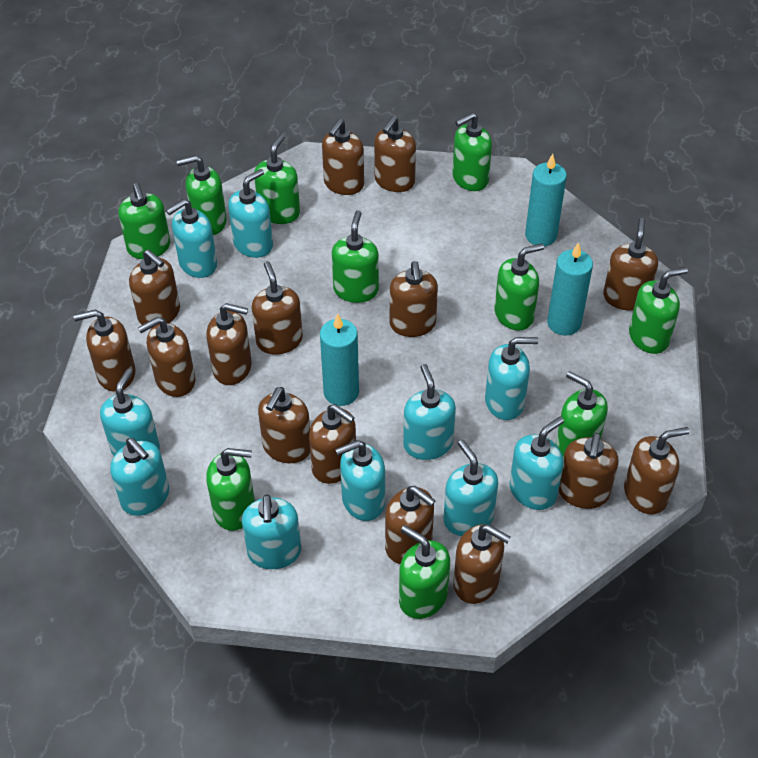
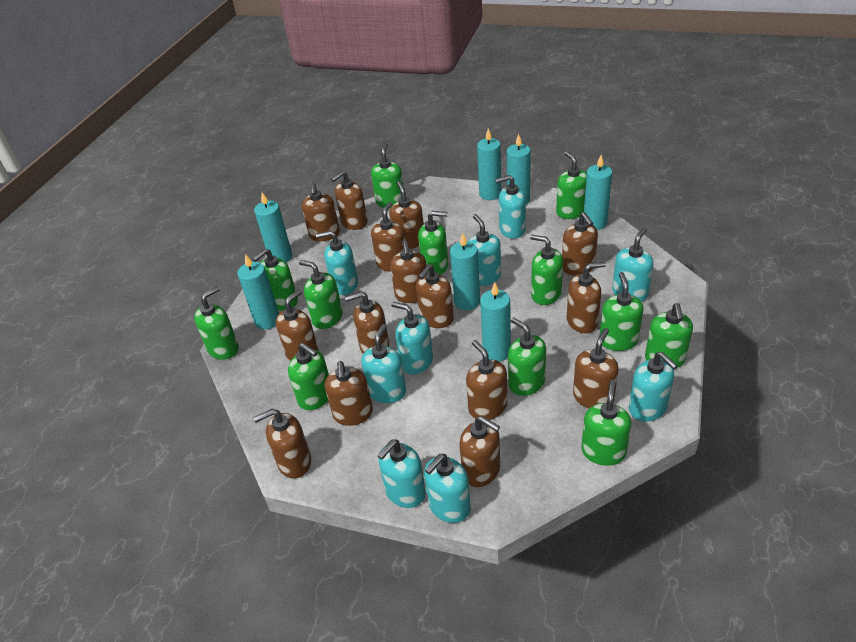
green soap dispenser: 10 -> 12
turquoise candle: 3 -> 7
turquoise soap dispenser: 10 -> 9

